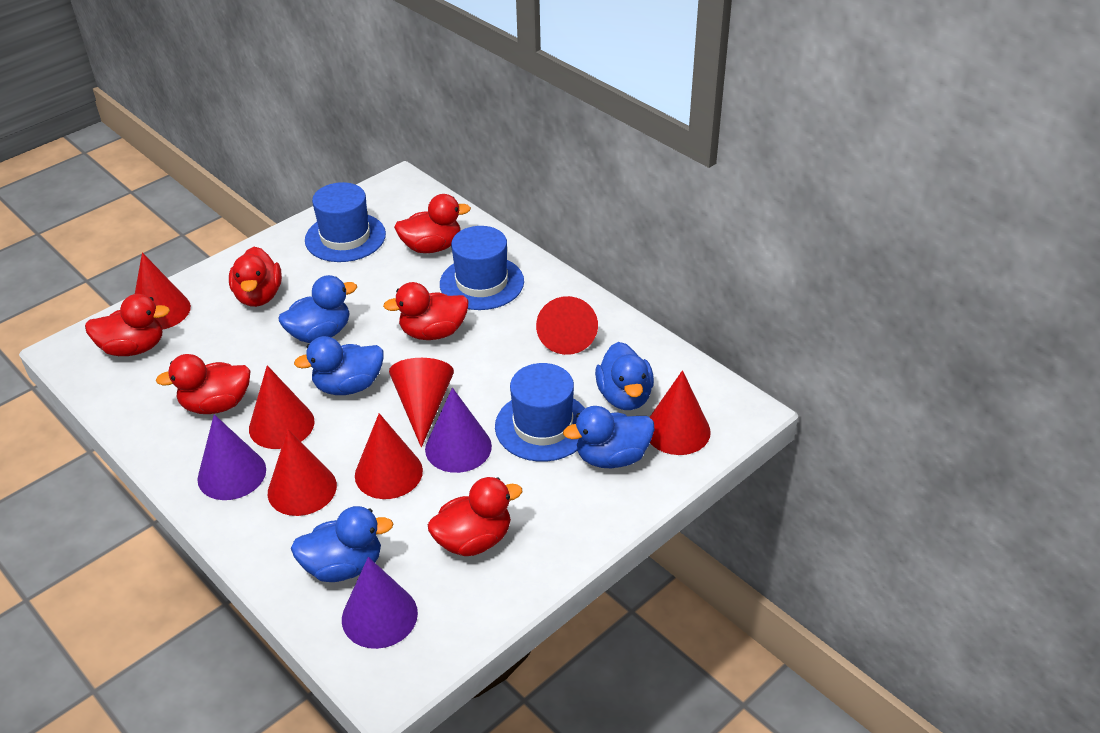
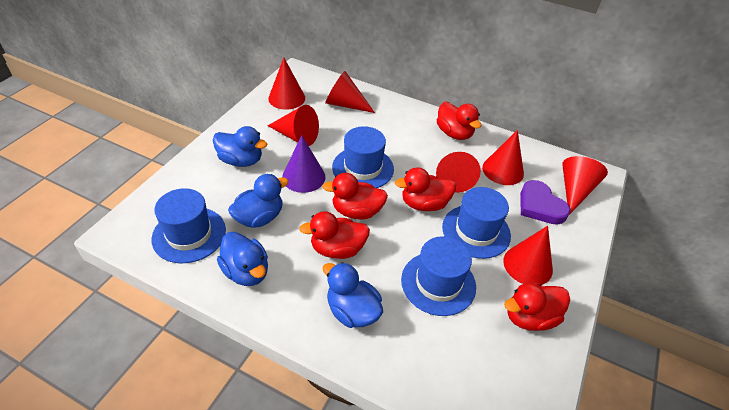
blue duck: 5 -> 4
blue hat: 3 -> 4
purple cone: 3 -> 1
purple heart: 0 -> 1
red duck: 6 -> 5

